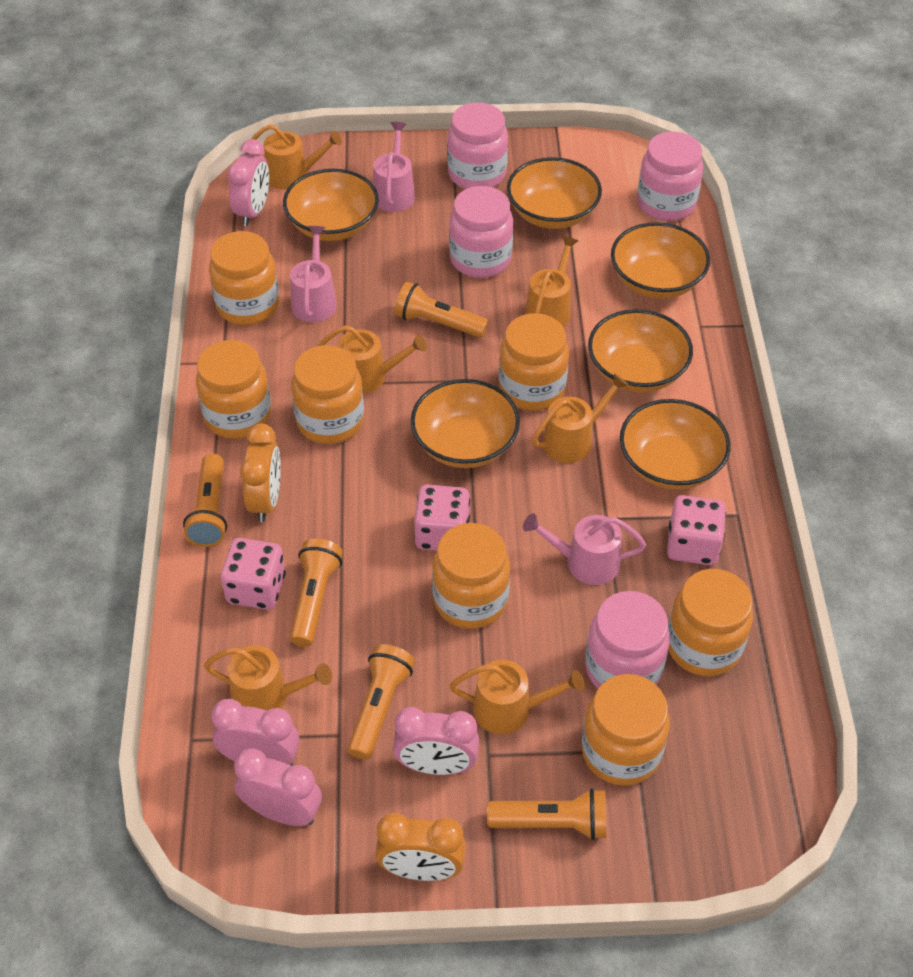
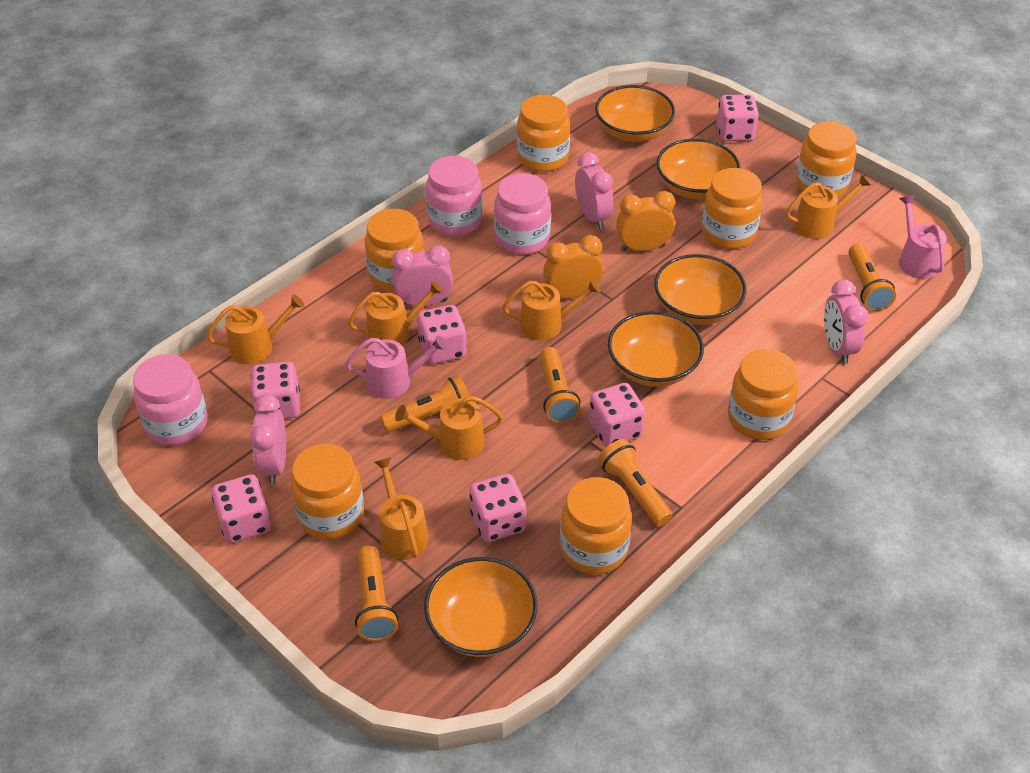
orange bowl: 6 -> 5
pink dice: 3 -> 6
pink jar: 4 -> 3
pink watering can: 3 -> 2

